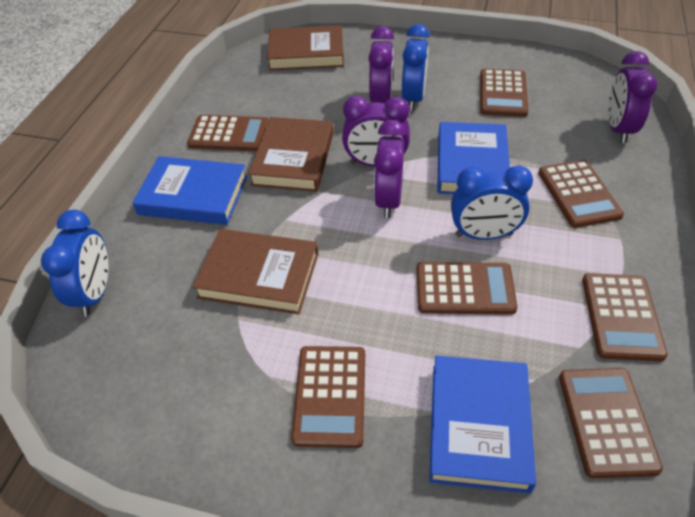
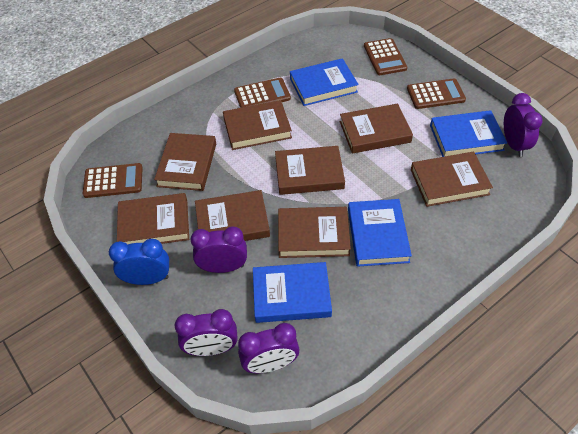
blue book: 3 -> 4
blue clock: 3 -> 1
brown book: 3 -> 8
brown calculator: 7 -> 4

